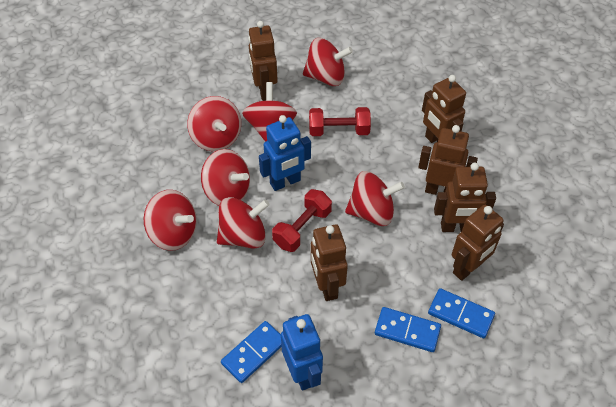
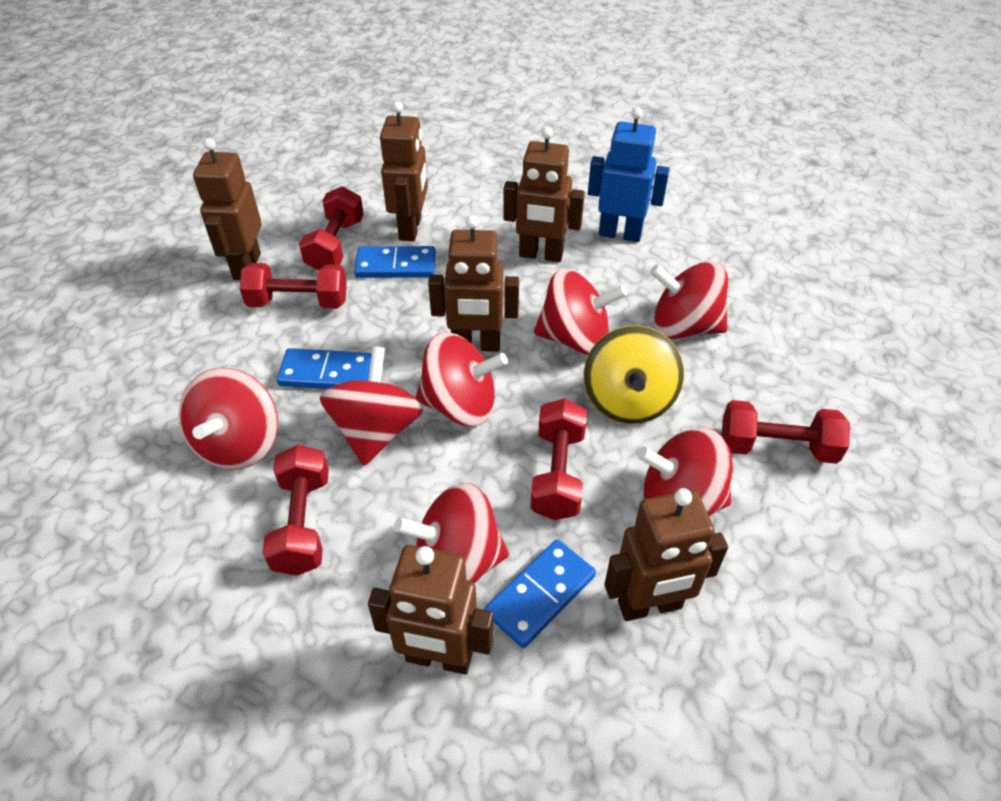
blue robot: 2 -> 1
red dumbbell: 2 -> 5
yellow spinning top: 0 -> 1

